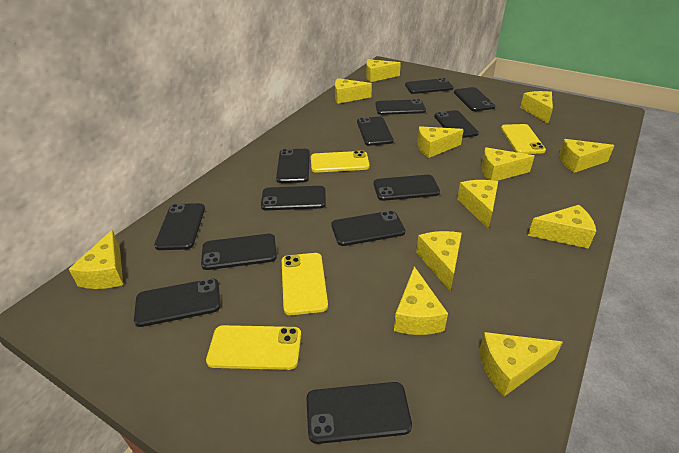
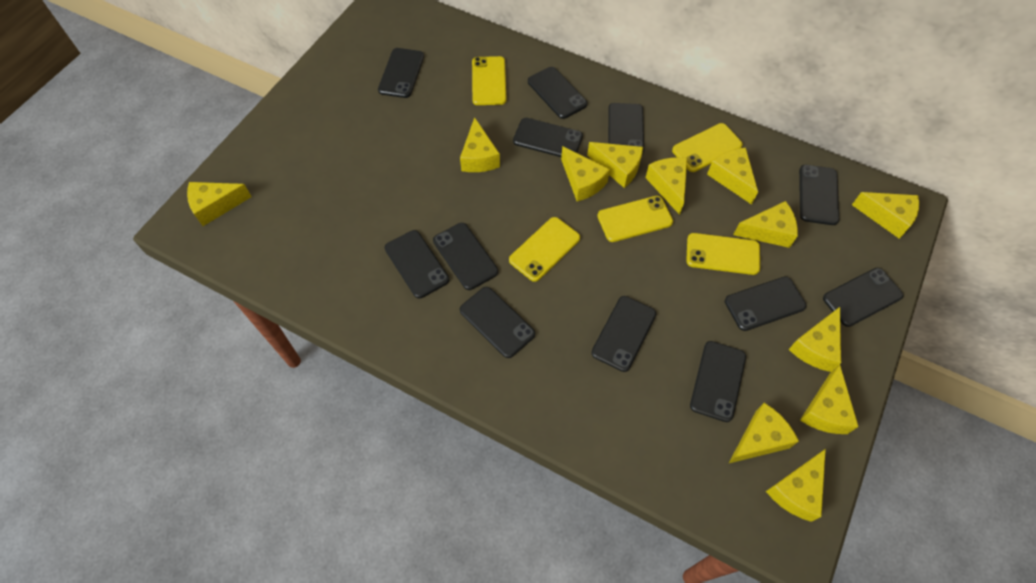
black phone: 13 -> 12
yellow phone: 4 -> 5

